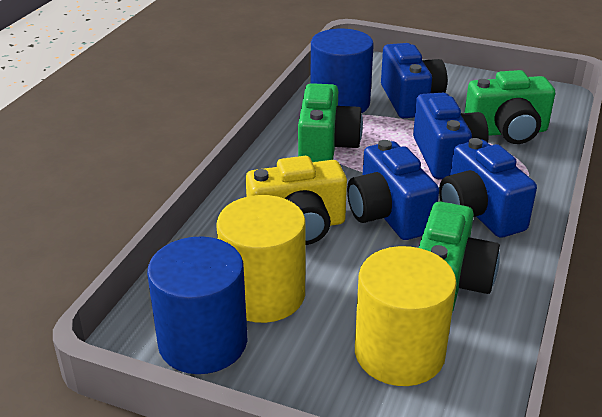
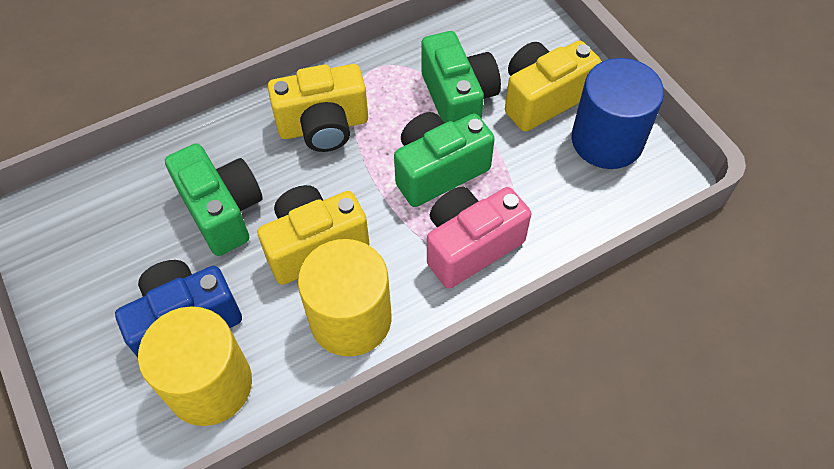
blue camera: 4 -> 1
blue cylinder: 2 -> 1
pink camera: 0 -> 1
yellow camera: 1 -> 3

